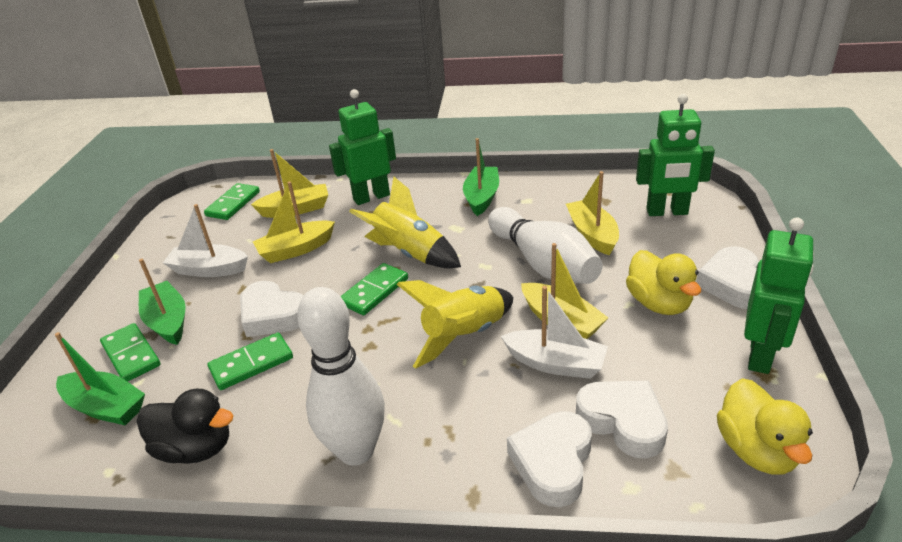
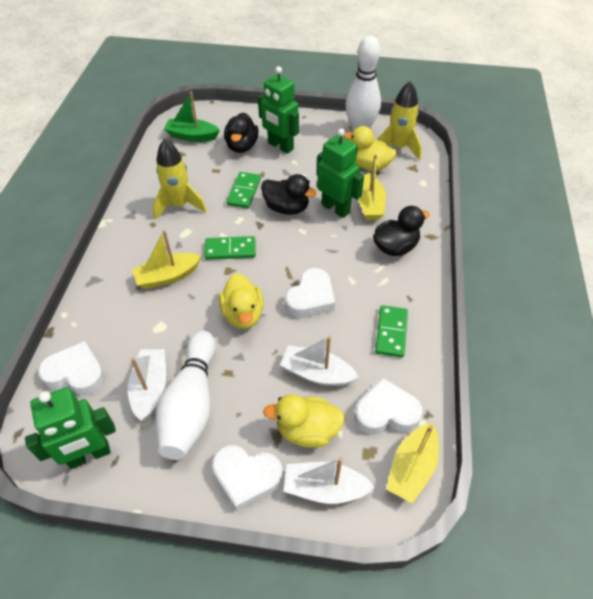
black duck: 1 -> 3
green boat: 3 -> 1
green domino: 4 -> 3
white boat: 2 -> 3
yellow boat: 4 -> 3
yellow duck: 2 -> 3

